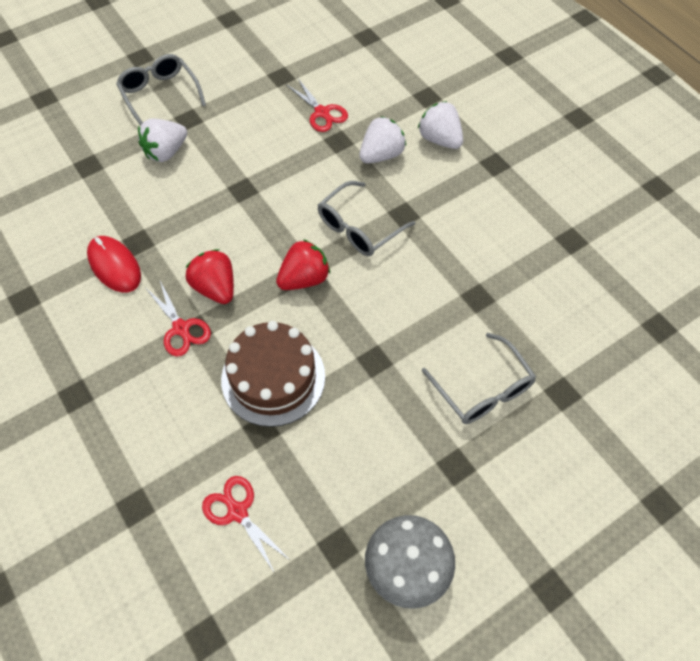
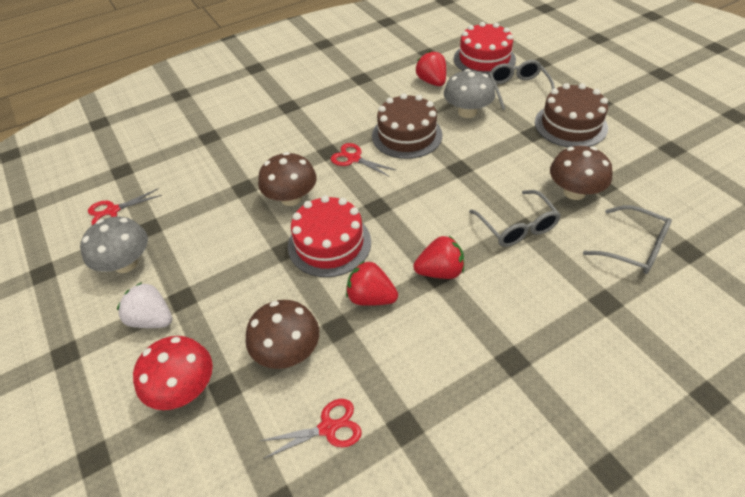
brown cake: 1 -> 2
brown mushroom: 0 -> 3
grey mushroom: 1 -> 2
red cake: 0 -> 2
red mouse: 1 -> 0
red mushroom: 0 -> 1
red strawberry: 2 -> 3
white strawberry: 3 -> 1

